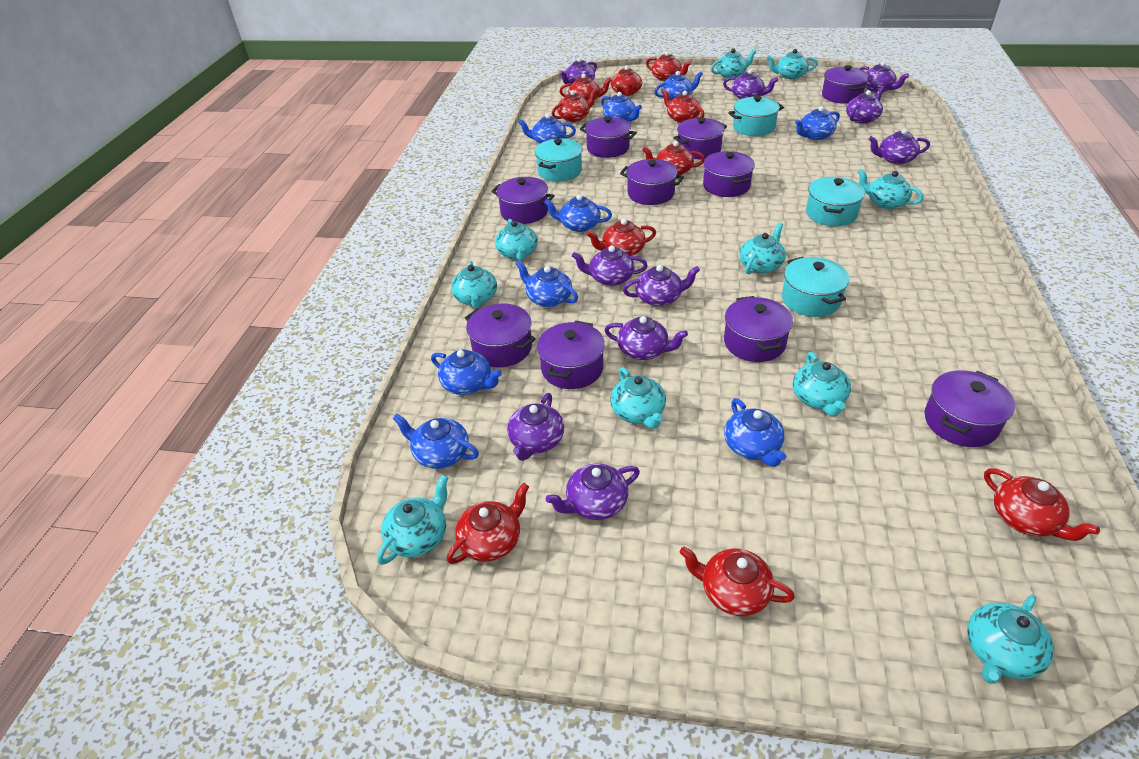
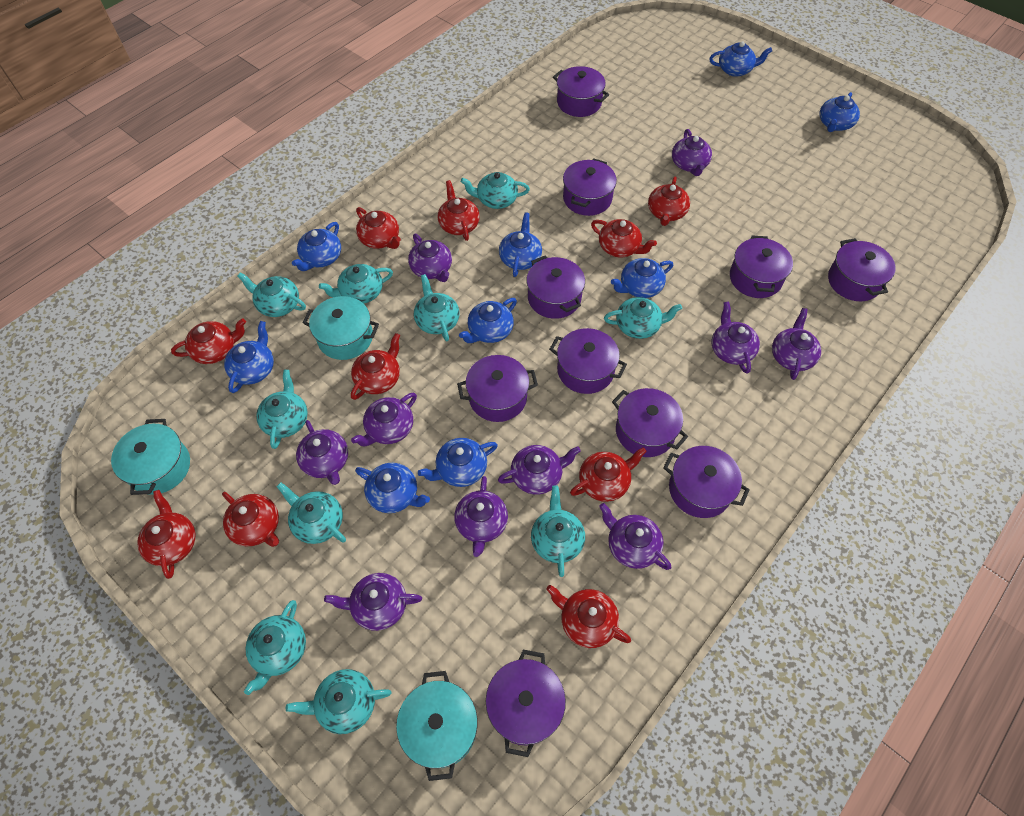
turquoise pot: 4 -> 3

